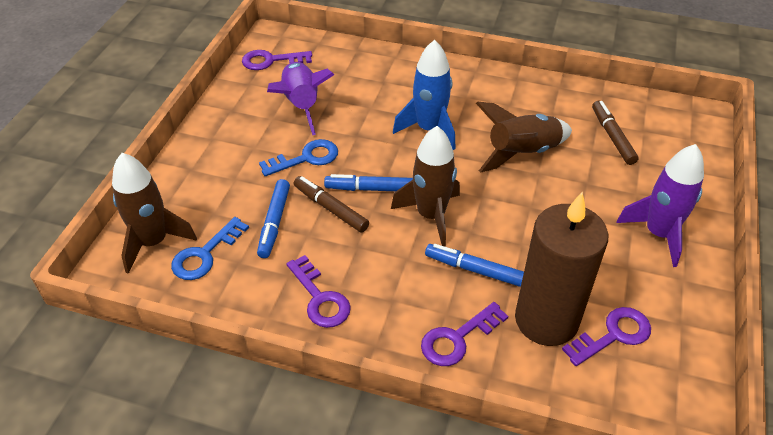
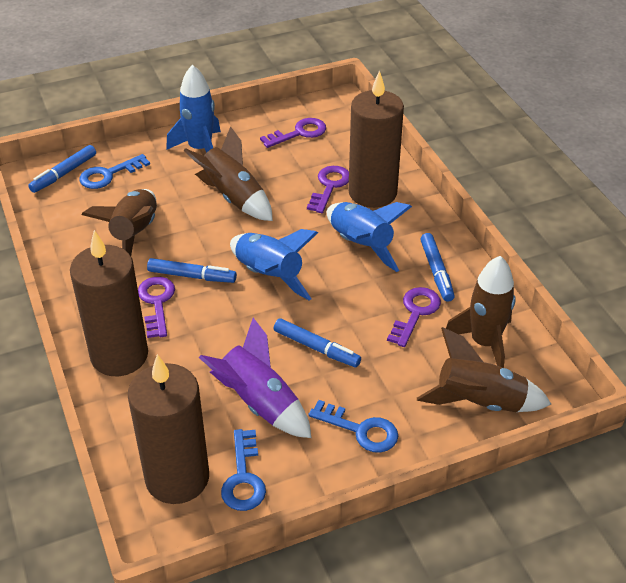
blue key: 2 -> 3
blue marker: 3 -> 4
blue rocket: 1 -> 3
brown candle: 1 -> 3
brown marker: 2 -> 0
brown rocket: 3 -> 4
purple rocket: 2 -> 1

